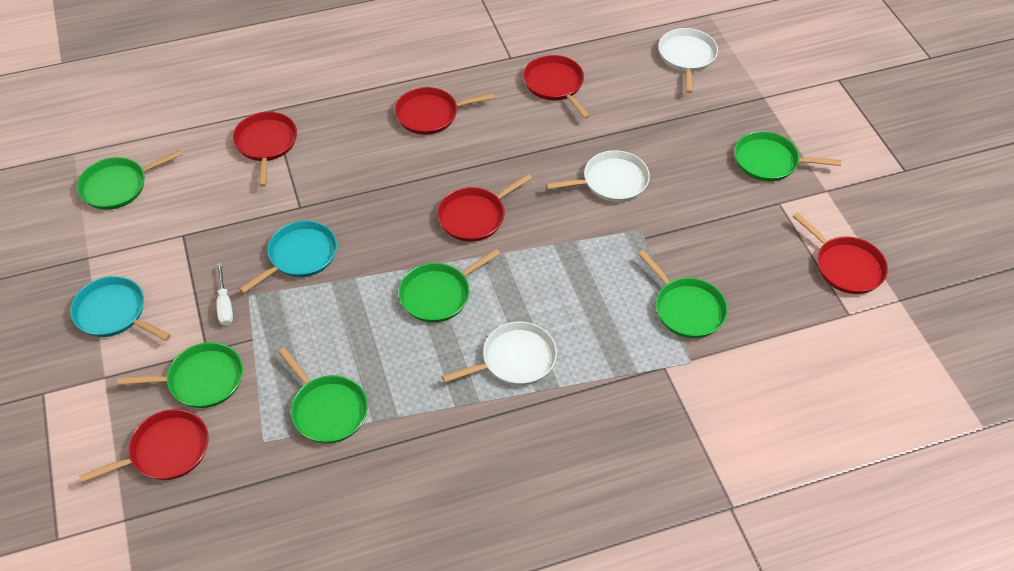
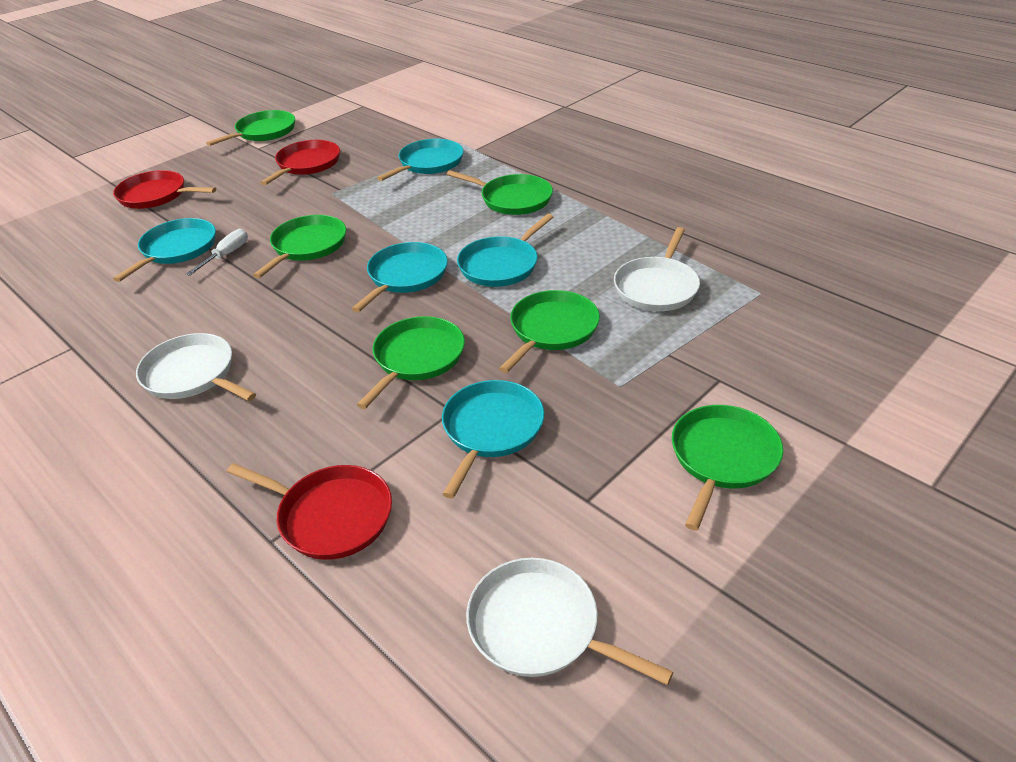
red pan: 6 -> 3
turquoise pan: 2 -> 5

